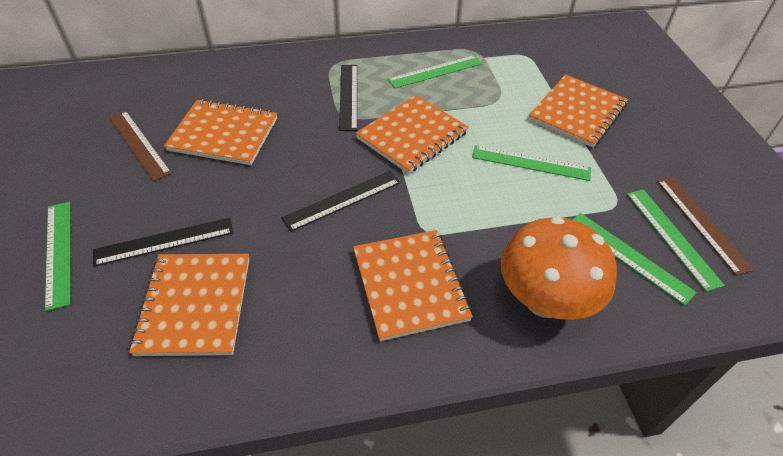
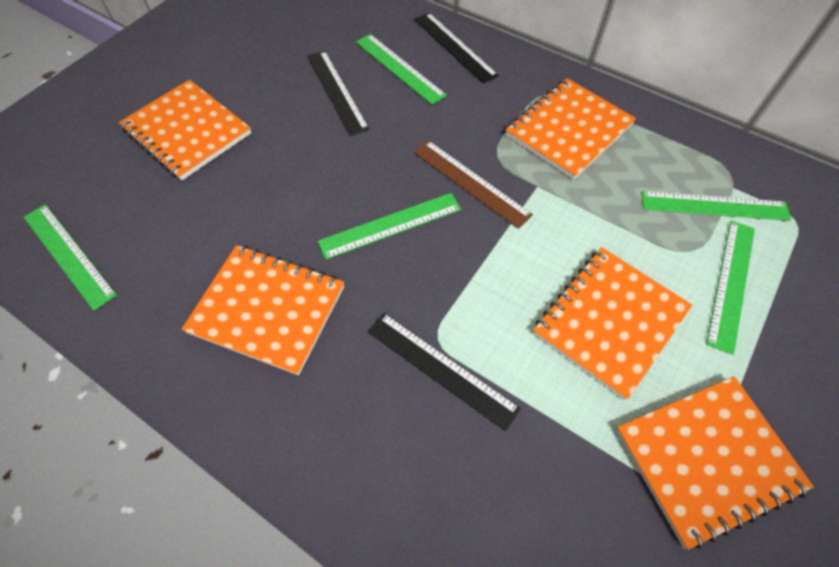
brown ruler: 2 -> 1
orange mushroom: 1 -> 0

